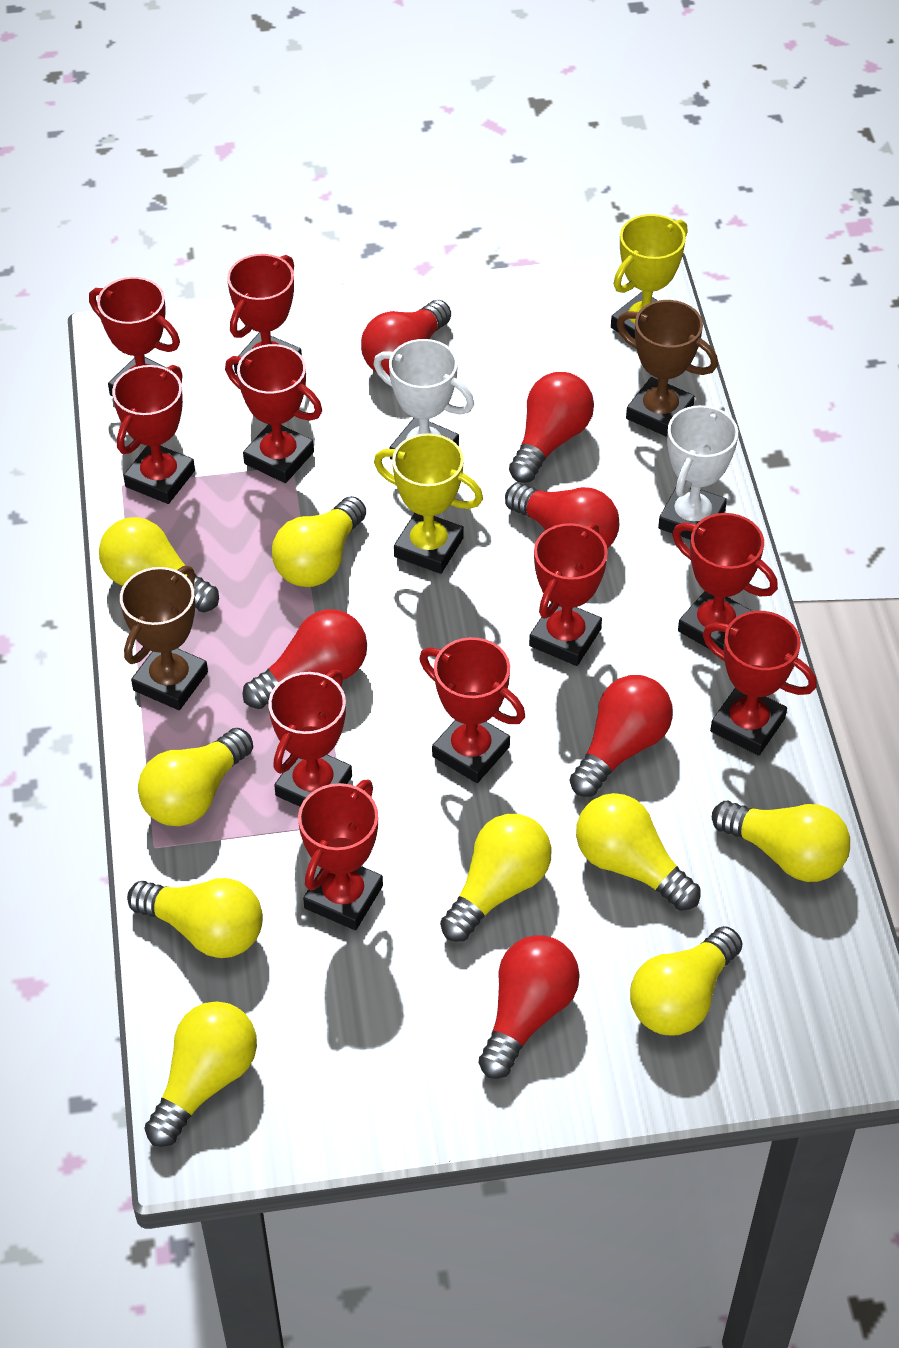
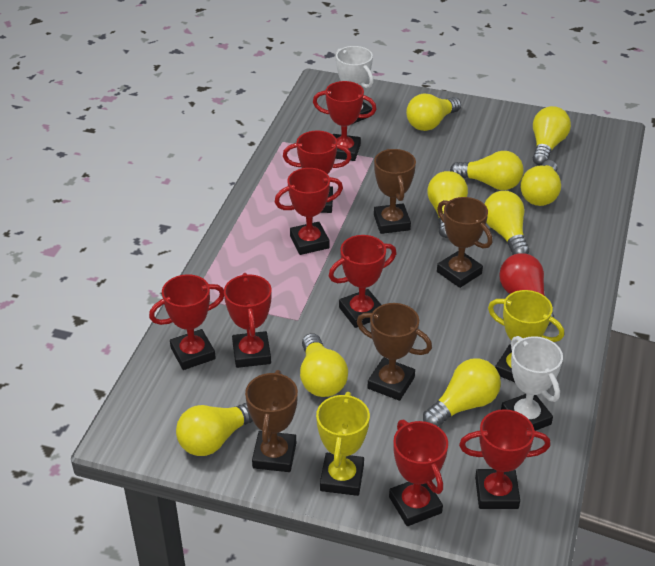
brown trophy: 2 -> 4
red light bulb: 6 -> 1
red trophy: 10 -> 8

